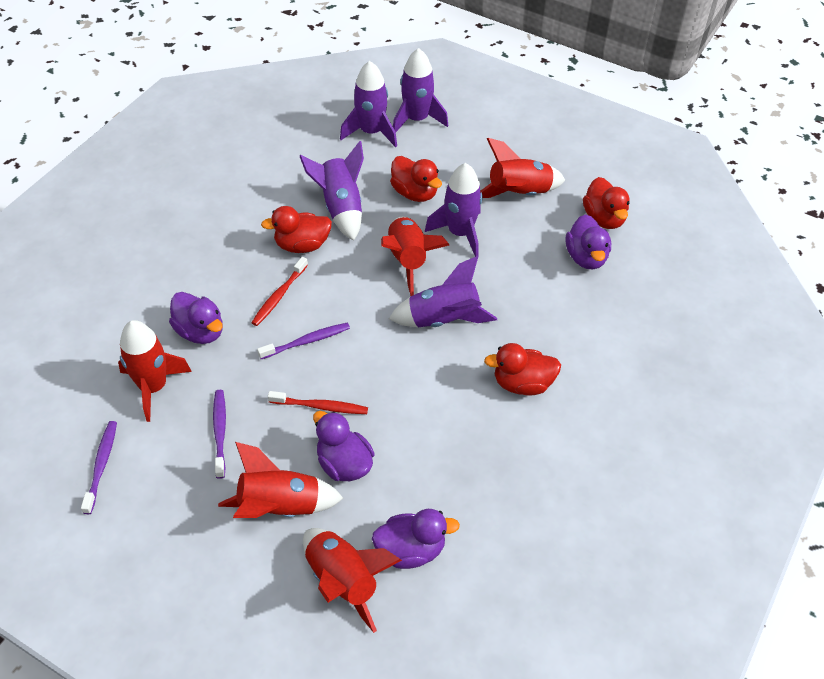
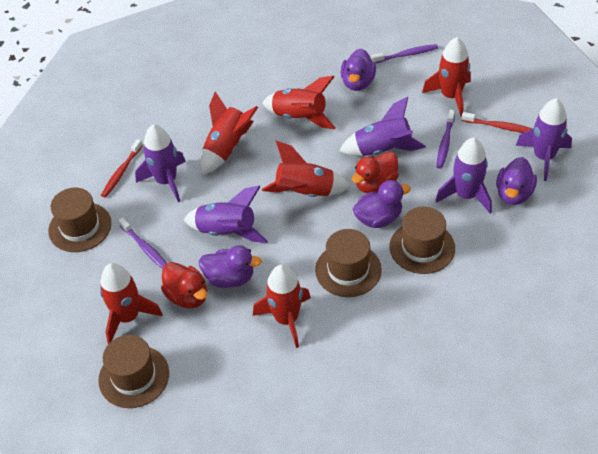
brown hat: 0 -> 4
red duck: 4 -> 2
red rocket: 5 -> 6

